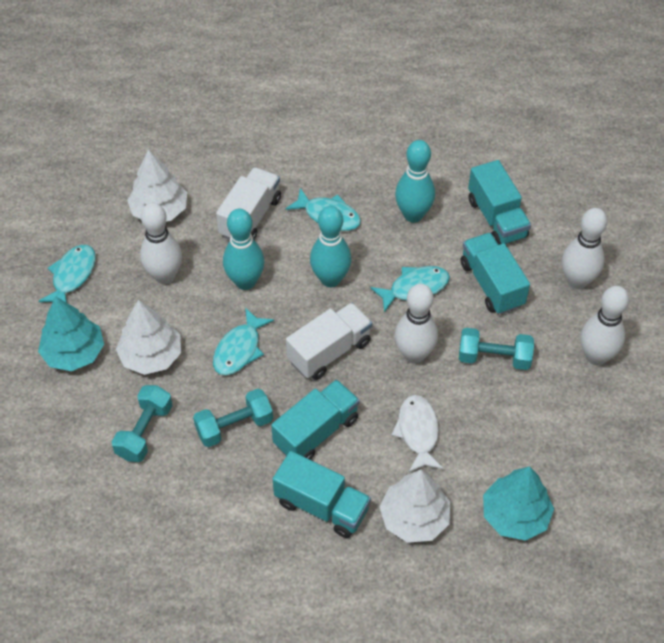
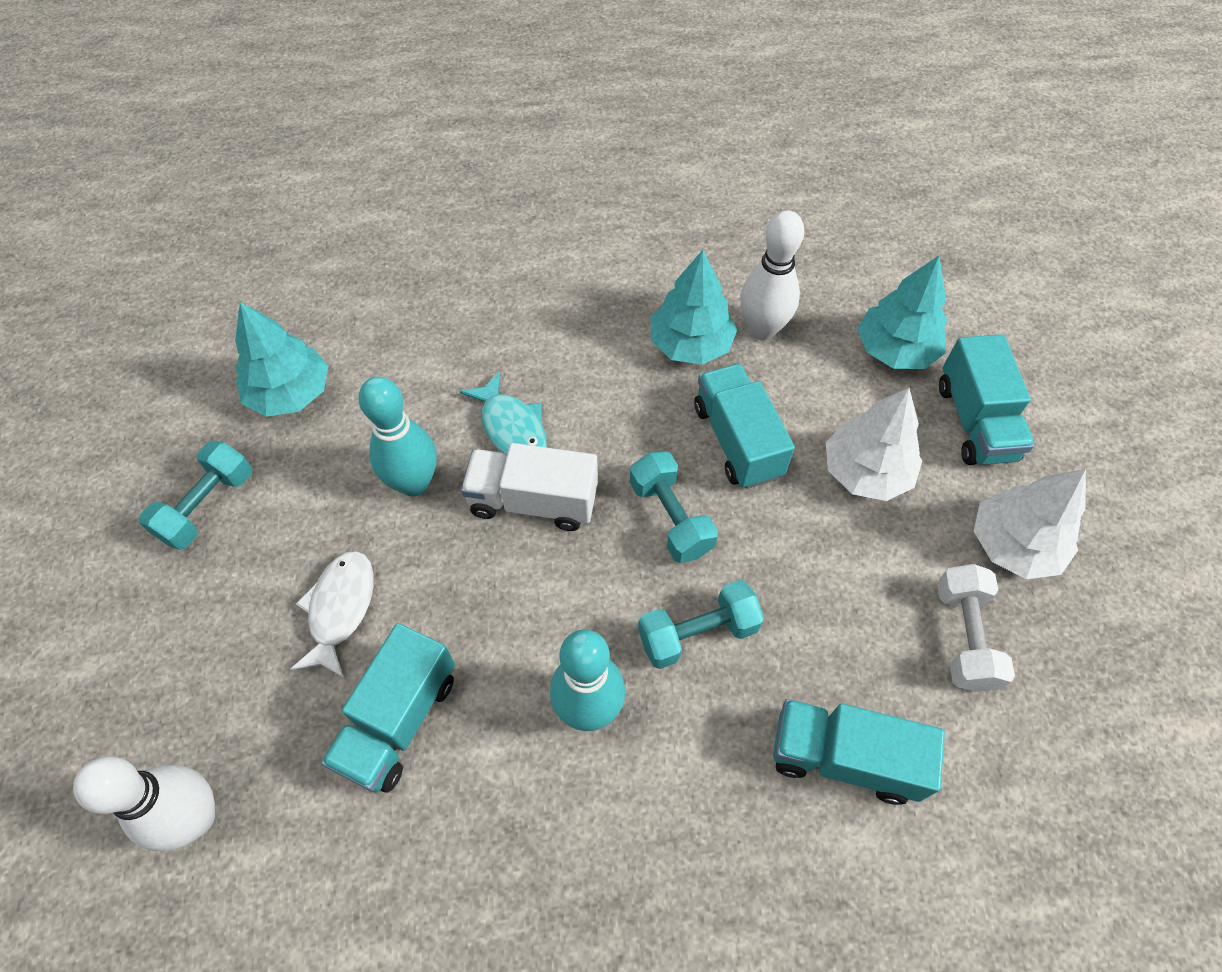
turquoise bowling pin: 3 -> 2
turquoise fish: 4 -> 1
turquoise tree: 2 -> 3
white bowling pin: 4 -> 2
white dumbbell: 0 -> 1
white tree: 3 -> 2
white truck: 2 -> 1

